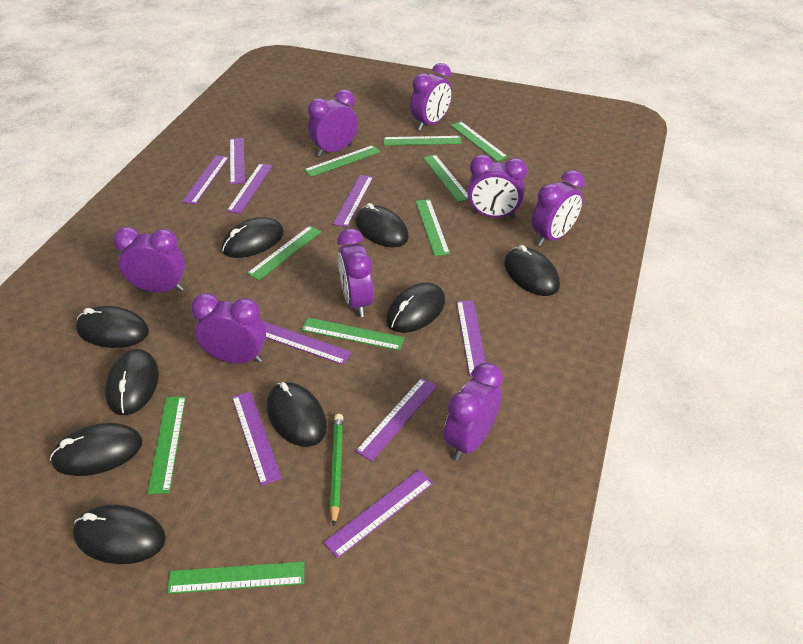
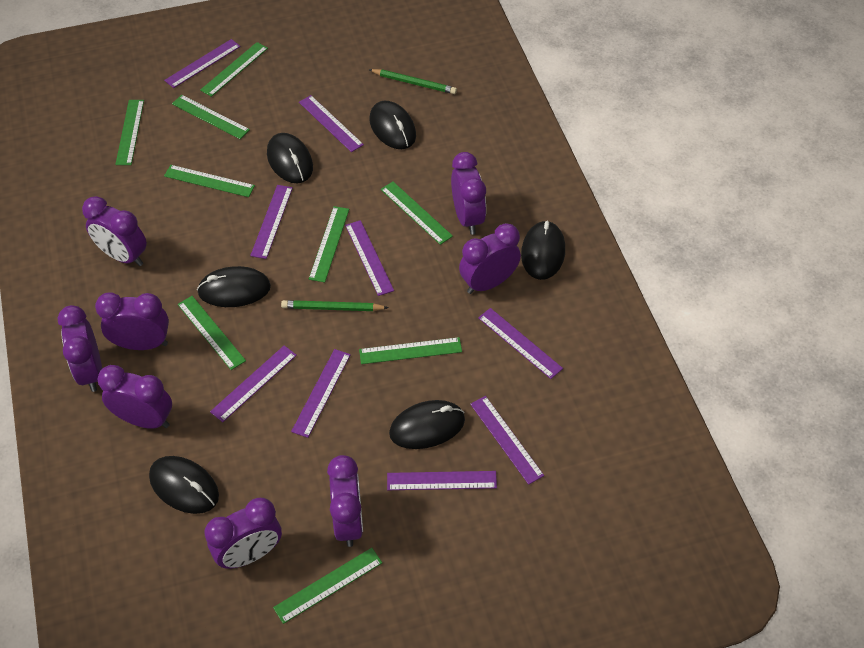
black mouse: 9 -> 6
green pencil: 1 -> 2

